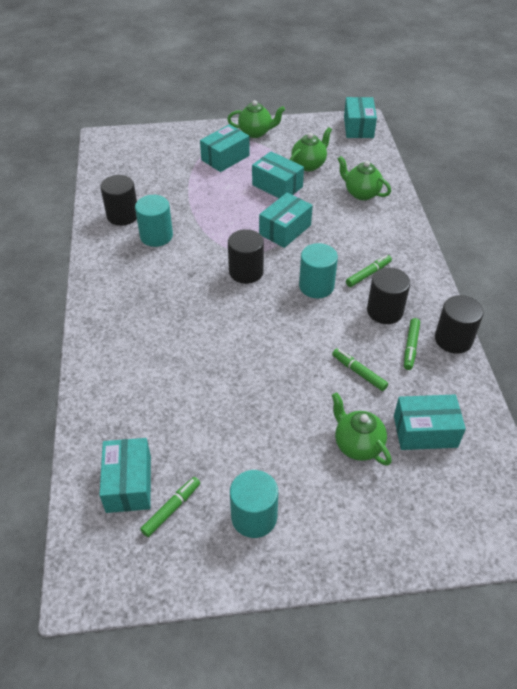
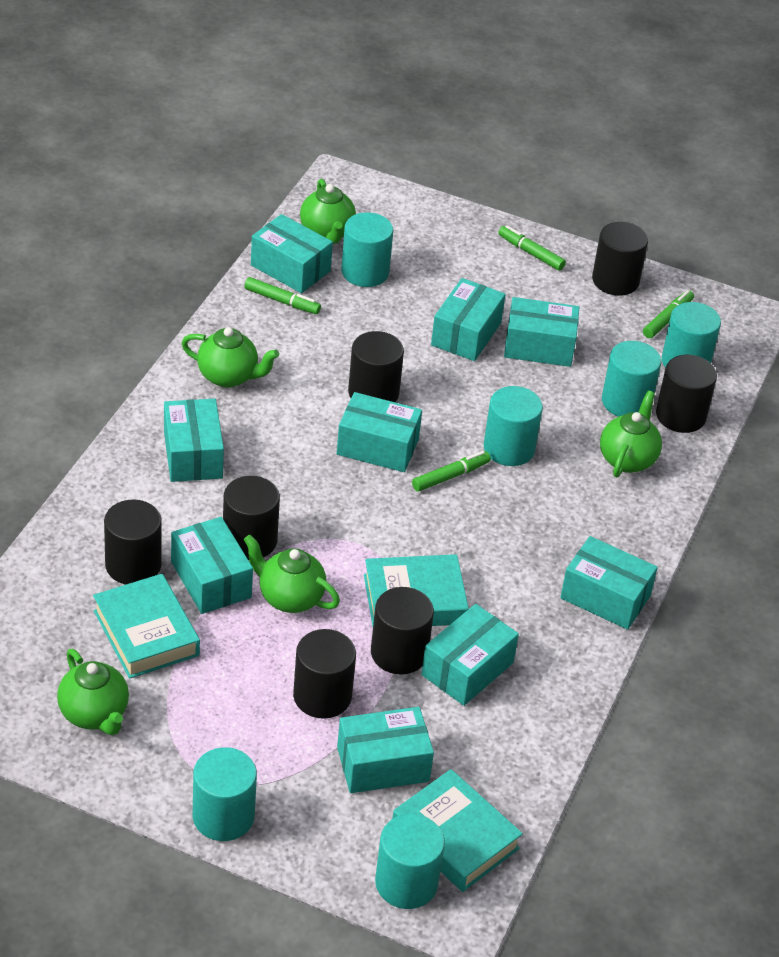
black cylinder: 4 -> 7
green teapot: 4 -> 5
turquoise book: 0 -> 3
turquoise box: 6 -> 9
turquoise cylinder: 3 -> 6

